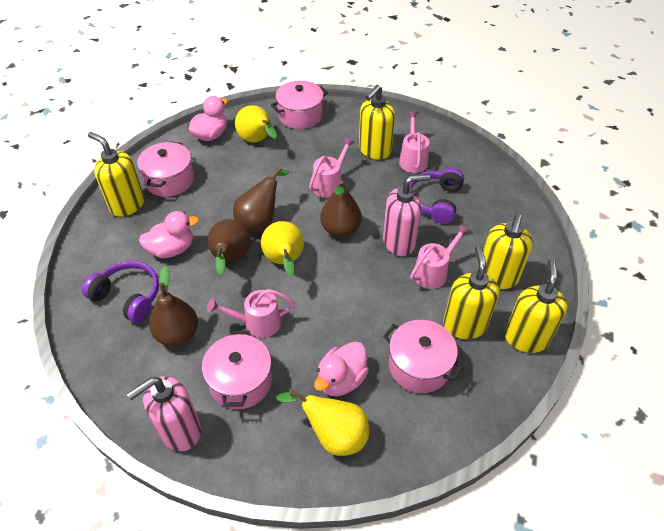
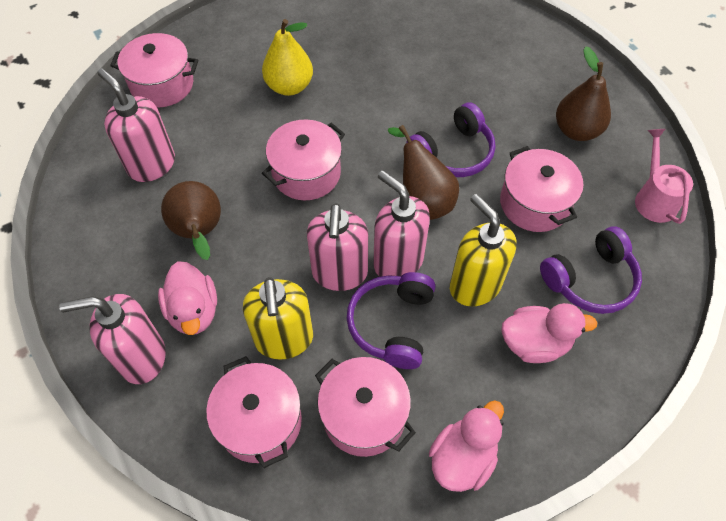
brown pear: 4 -> 3
pink pot: 4 -> 5
pink soap dispenser: 2 -> 4
pink watering can: 4 -> 1
purple headphones: 2 -> 3
yellow pear: 3 -> 1
yellow soap dispenser: 5 -> 2

